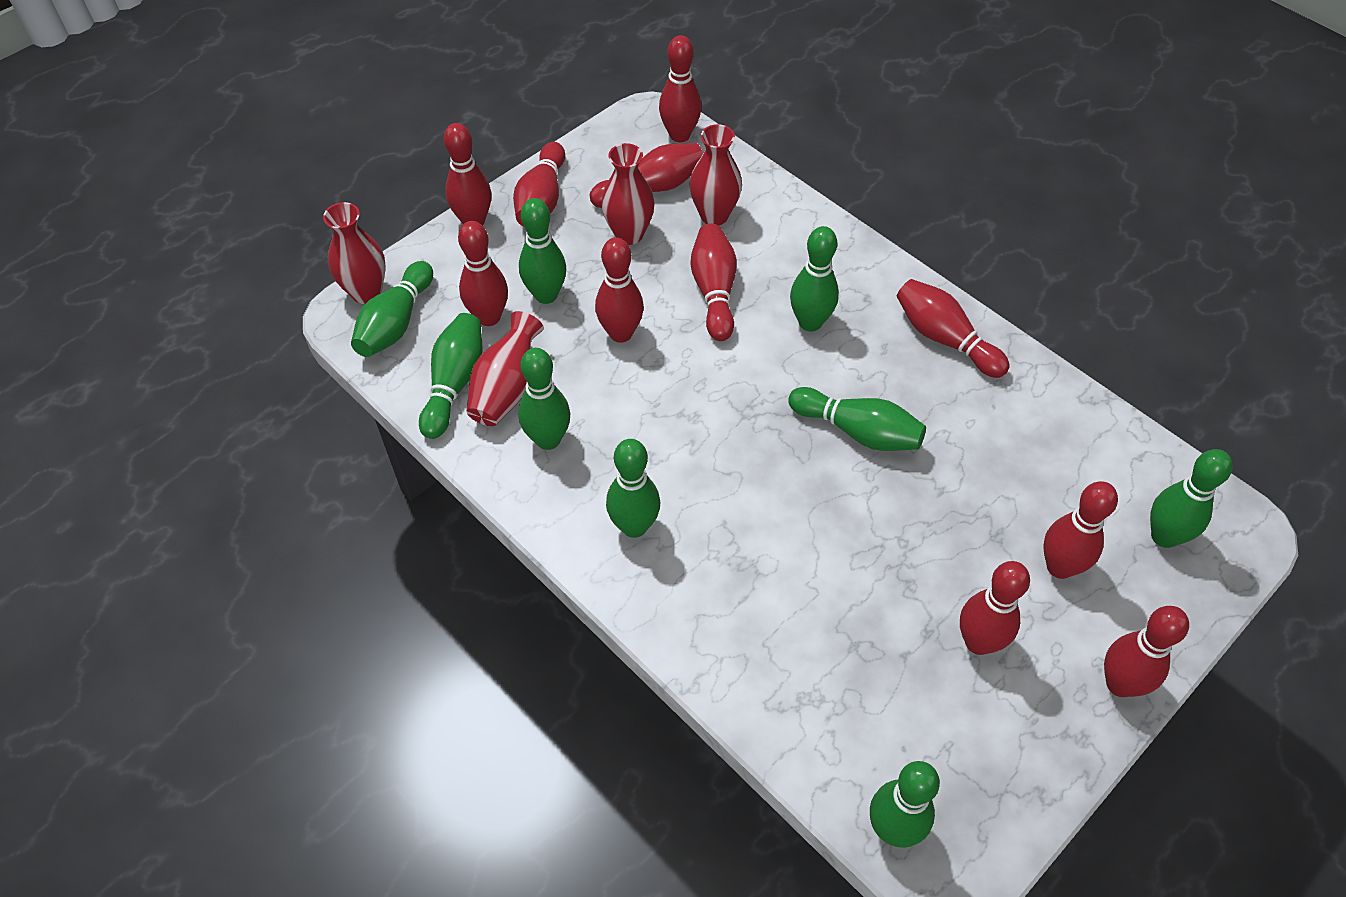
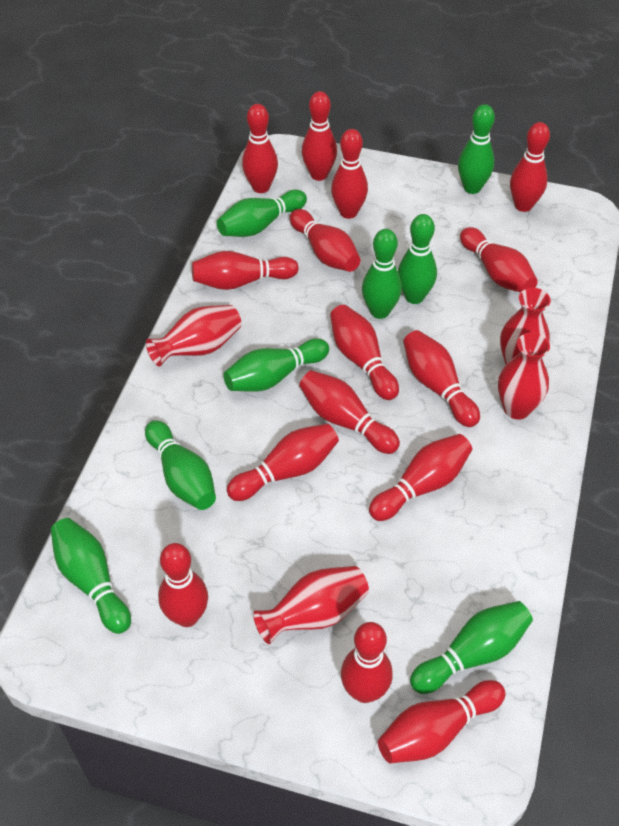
green bowling pin: 9 -> 8
red bowling pin: 11 -> 15

